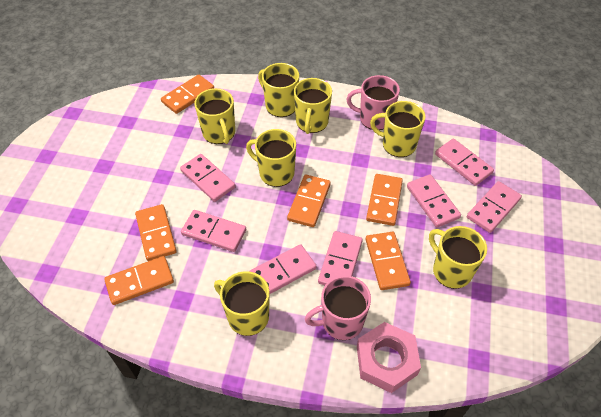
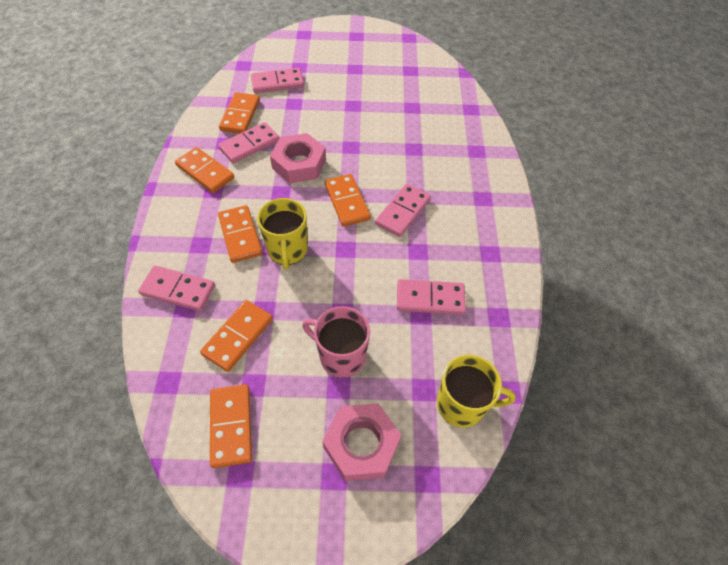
pink domino: 7 -> 5
pink mug: 2 -> 1
pink nut: 1 -> 2
yellow mug: 7 -> 2

